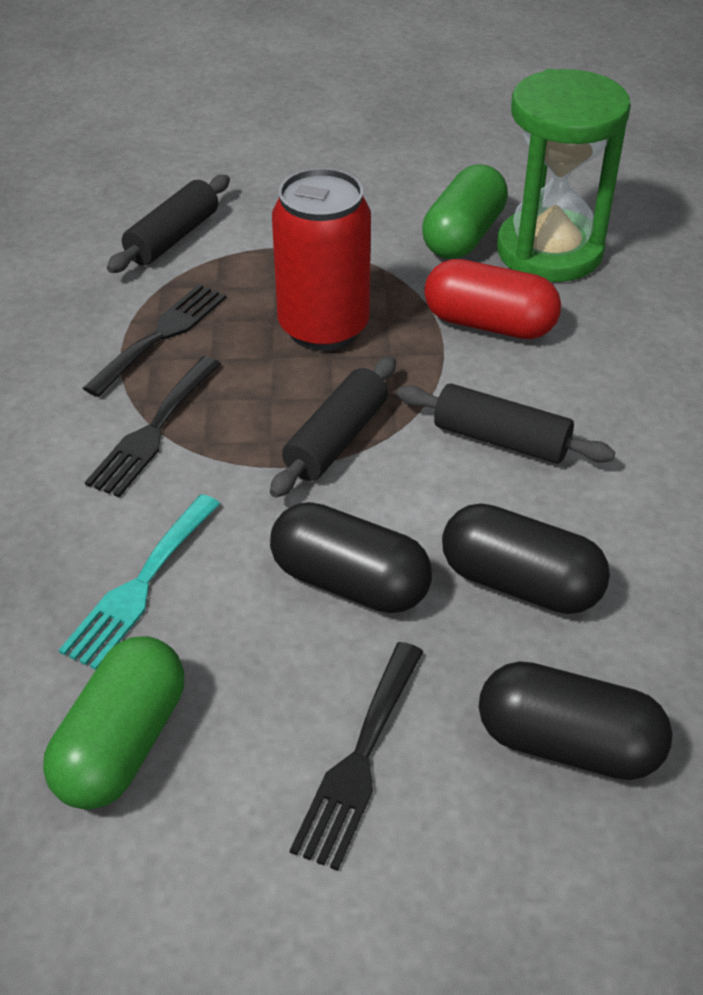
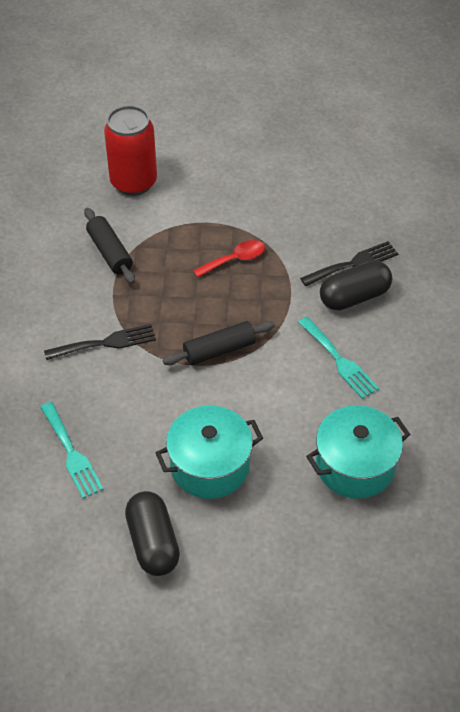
black capsule: 3 -> 2
black fork: 3 -> 2
black rolling pin: 3 -> 2
green capsule: 2 -> 0
green hourglass: 1 -> 0
red capsule: 1 -> 0
red spoon: 0 -> 1
turquoise fork: 1 -> 2
turquoise pot: 0 -> 2

